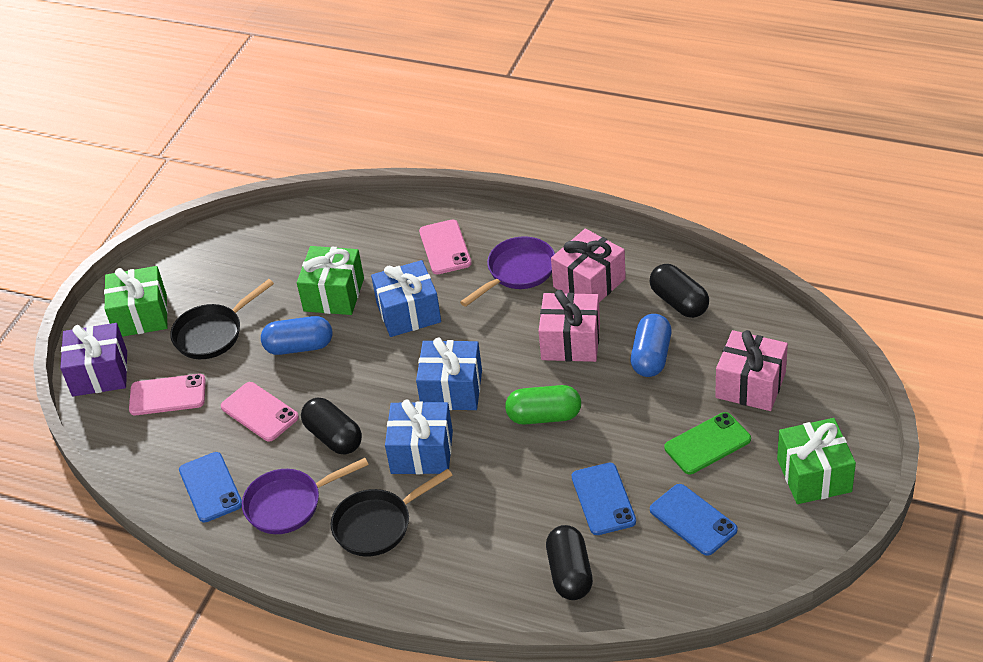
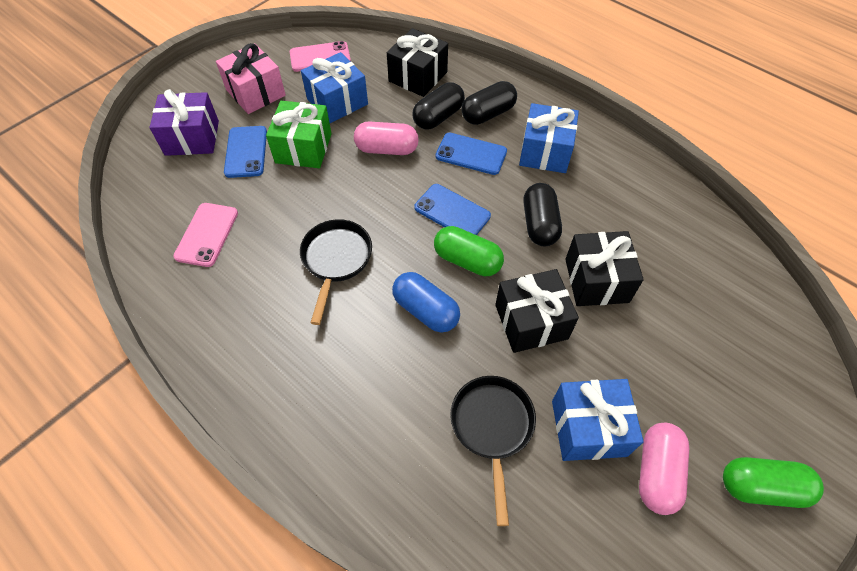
black gift: 0 -> 3
blue capsule: 2 -> 1
green capsule: 1 -> 2
green gift: 3 -> 1
green phone: 1 -> 0
pink capsule: 0 -> 2
pink gift: 3 -> 1
pink phone: 3 -> 2
purple pan: 2 -> 0

